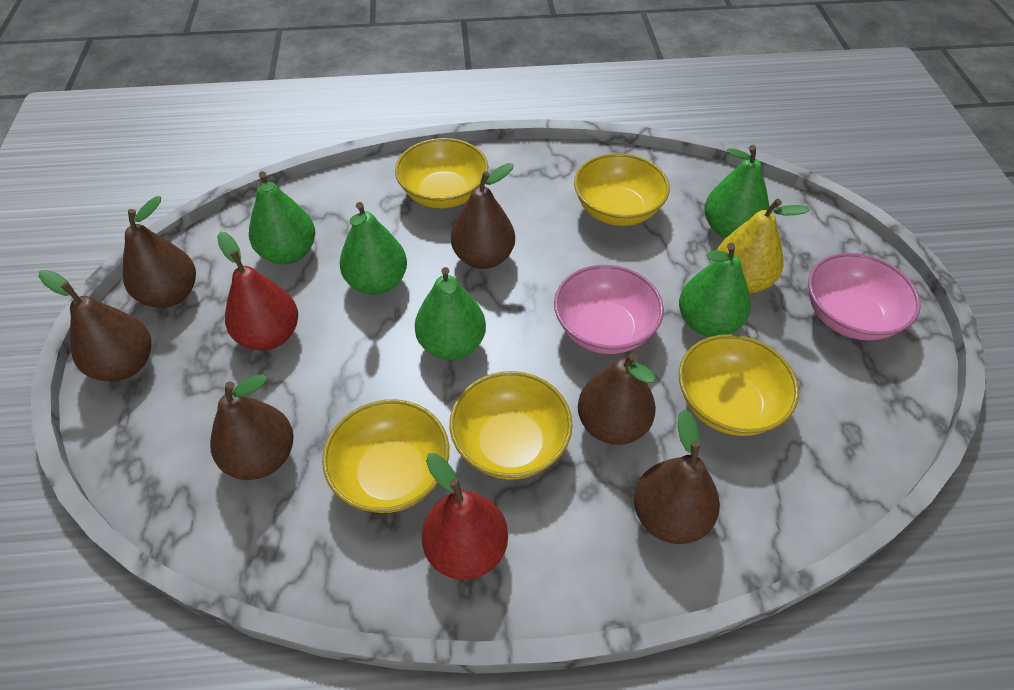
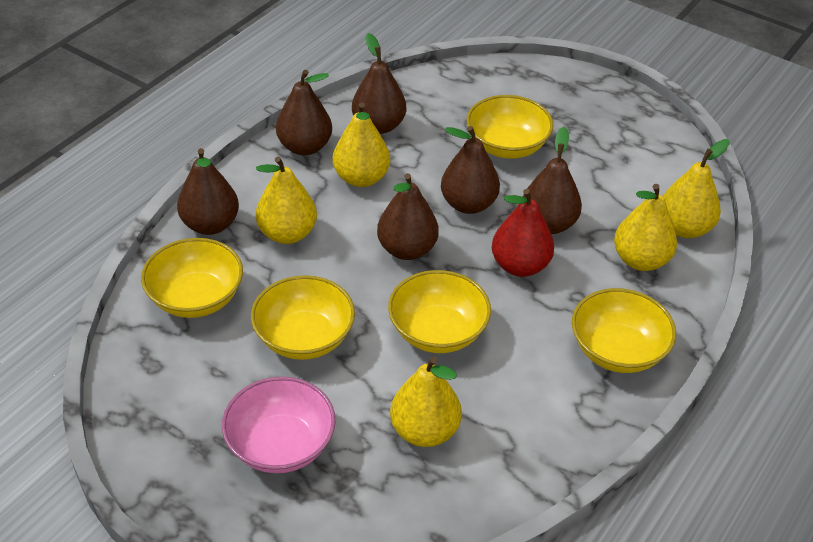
green pear: 5 -> 0
pink bowl: 2 -> 1
red pear: 2 -> 1
yellow pear: 1 -> 5

